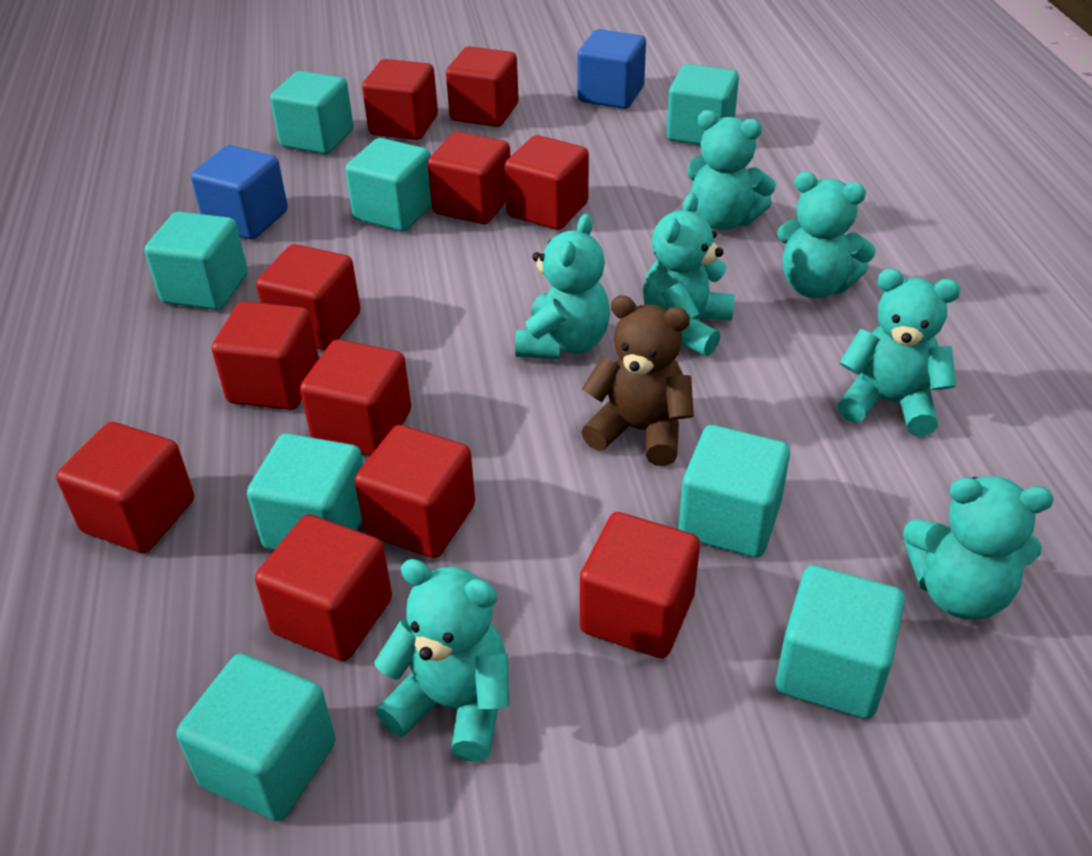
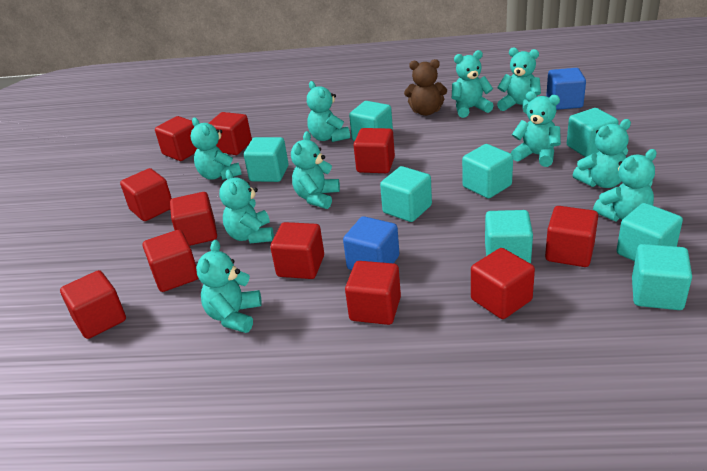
turquoise teddy bear: 7 -> 10

